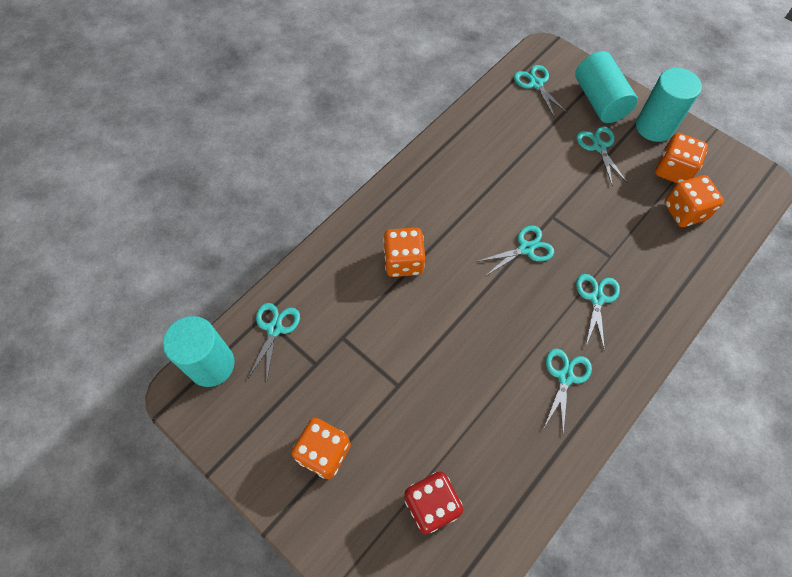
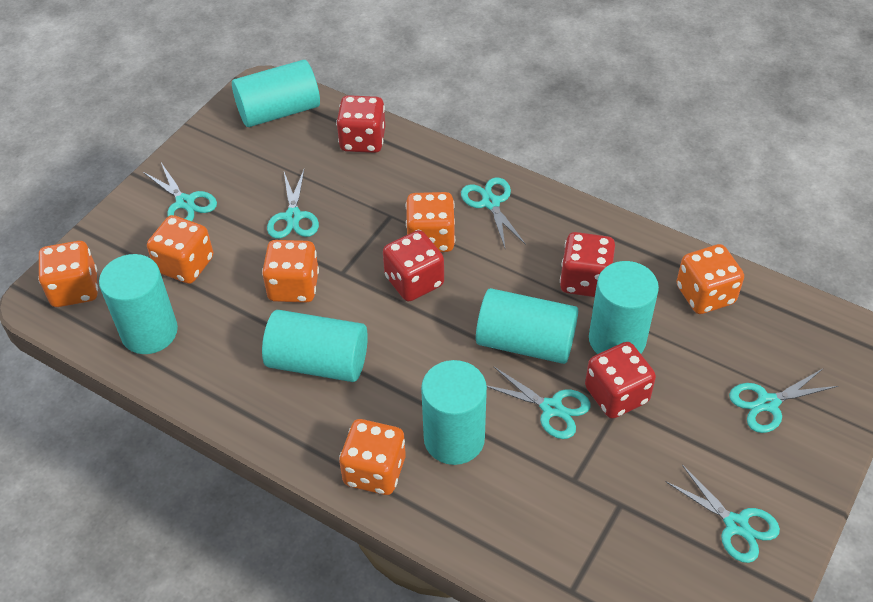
orange dice: 4 -> 6
red dice: 1 -> 4
turquoise cylinder: 3 -> 6

